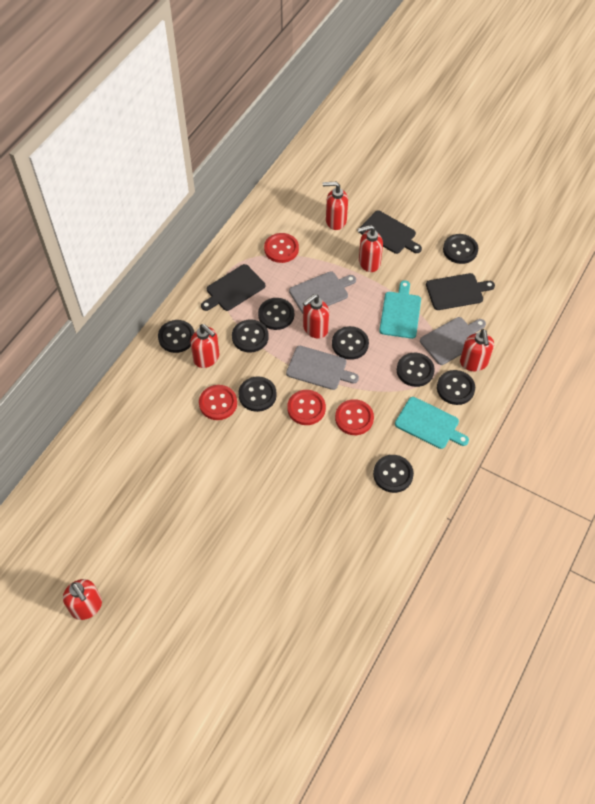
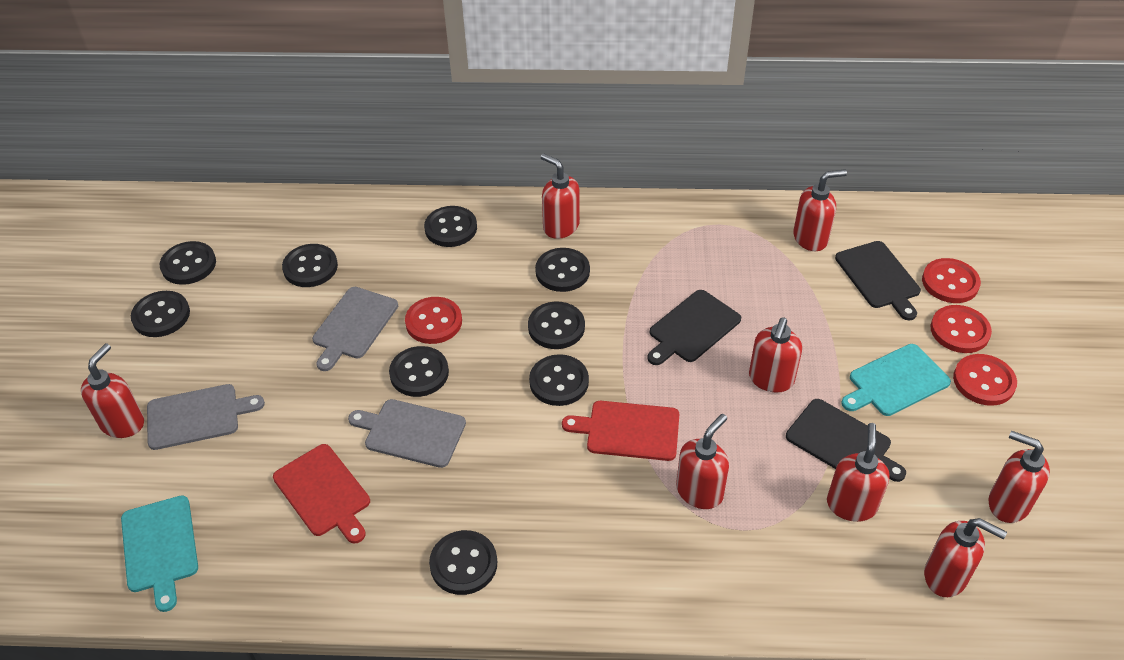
red cutting board: 0 -> 2
red soap dispenser: 6 -> 8

